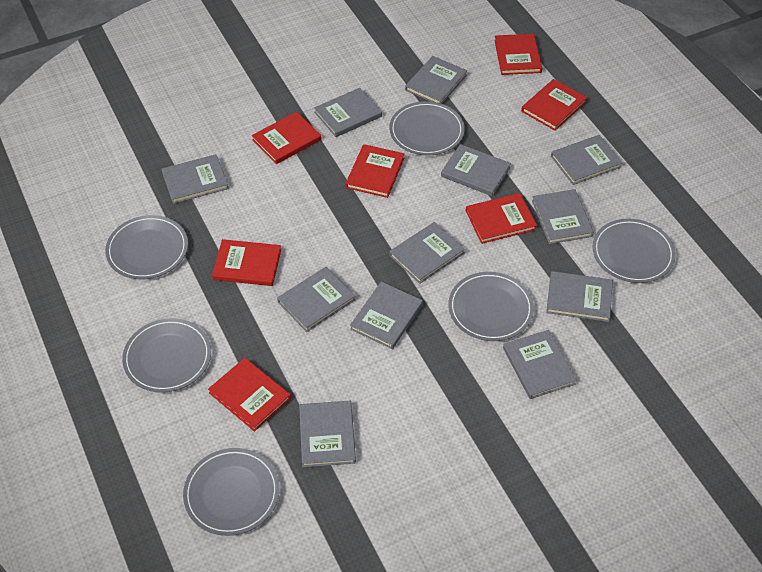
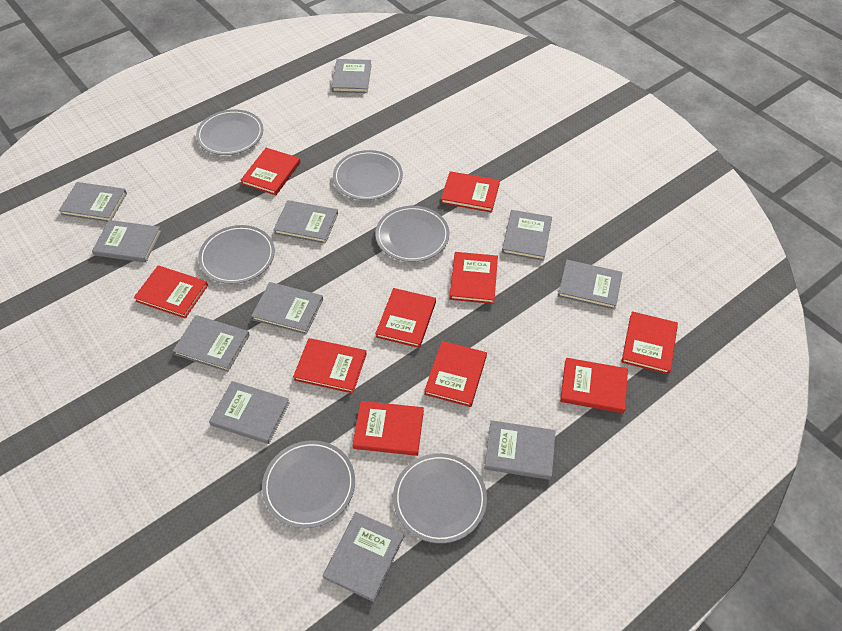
grey book: 12 -> 11
red book: 7 -> 10

